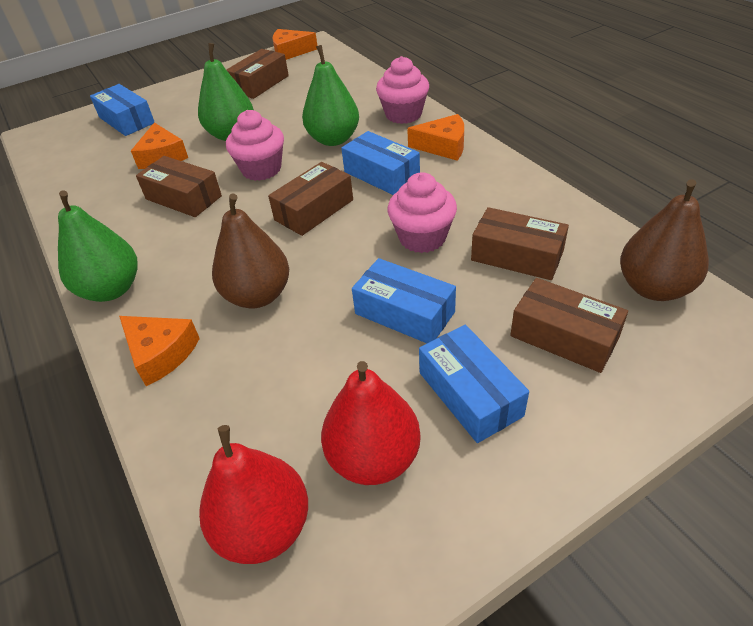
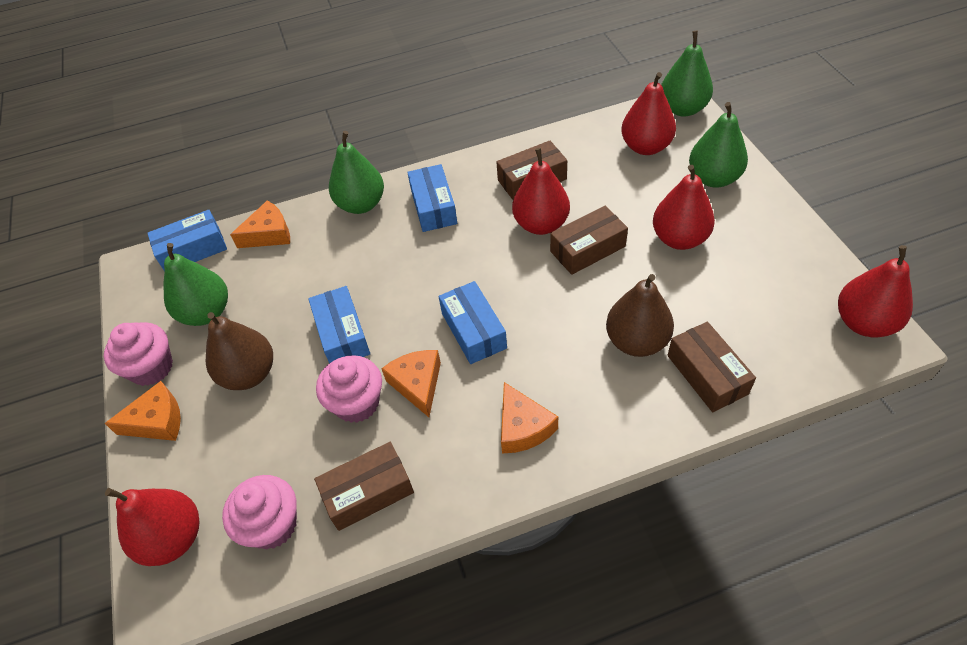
brown box: 5 -> 4
green pear: 3 -> 4
red pear: 2 -> 5

